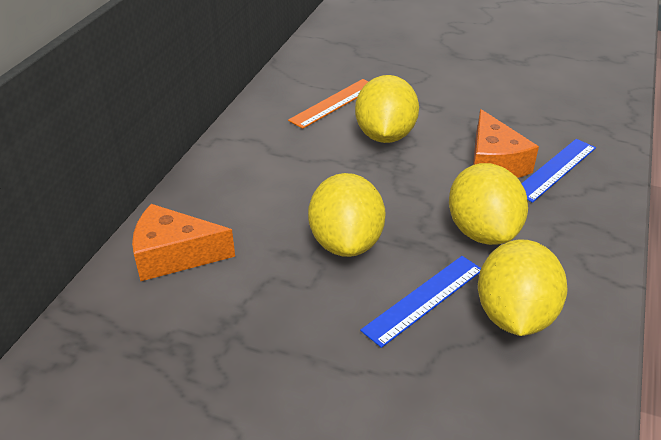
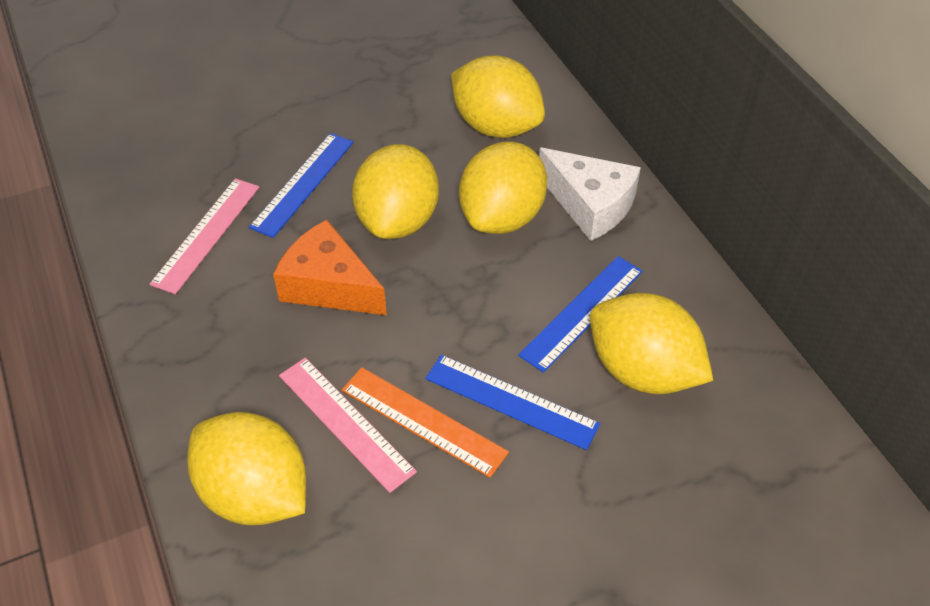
blue ruler: 2 -> 3
orange cheese: 2 -> 1
pink ruler: 0 -> 2
white cheese: 0 -> 1
yellow lemon: 4 -> 5

